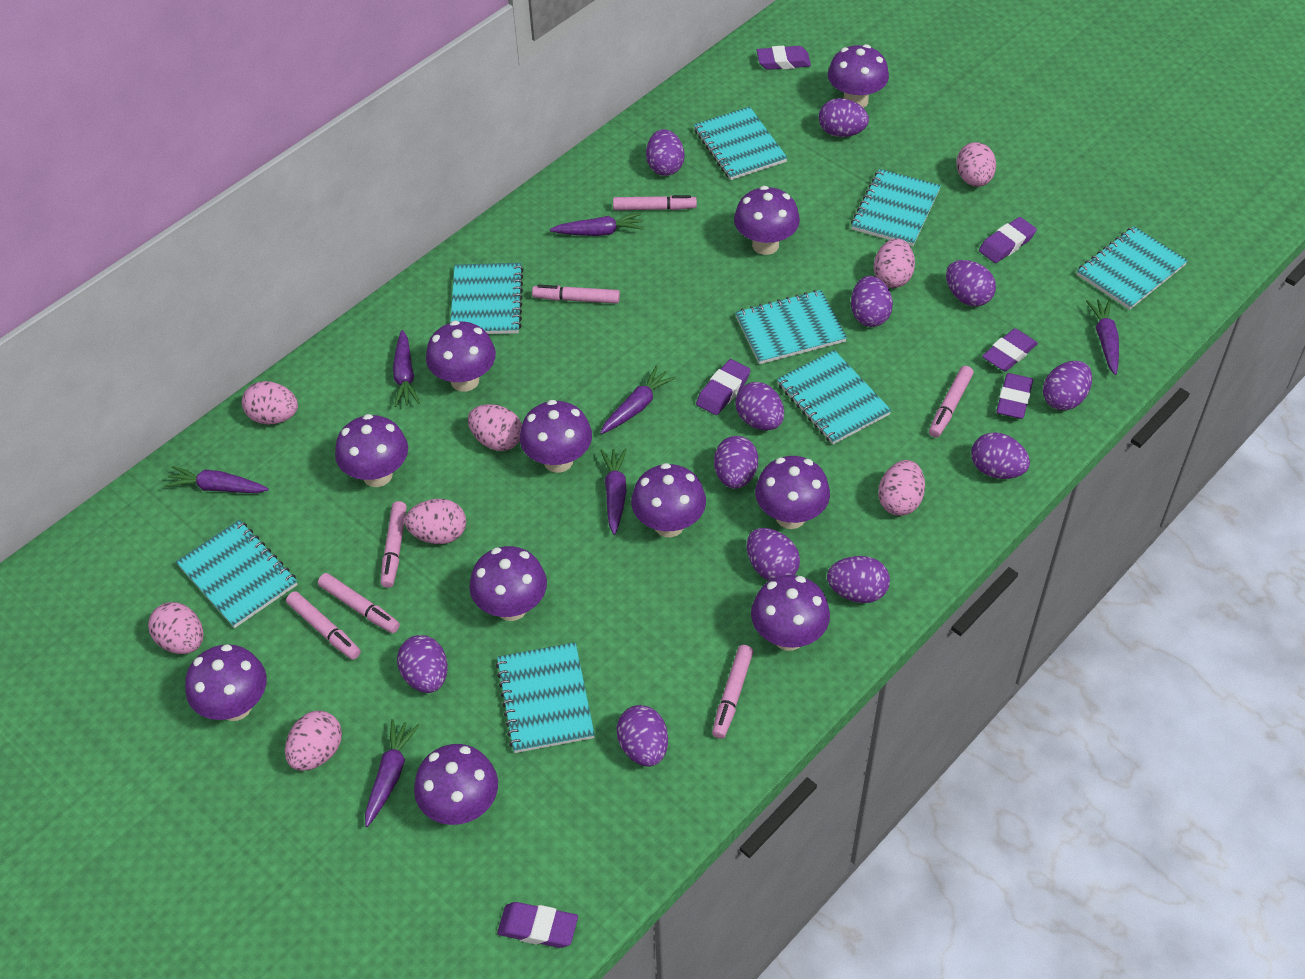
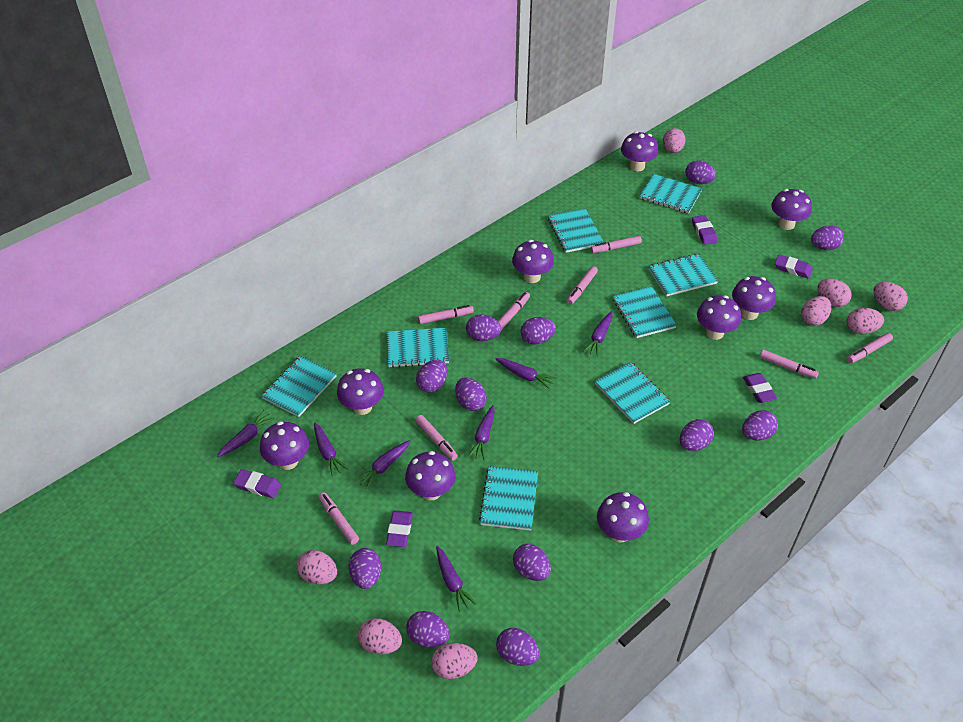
pink marker: 7 -> 8
purple eraser: 6 -> 5
purple mushroom: 11 -> 9

